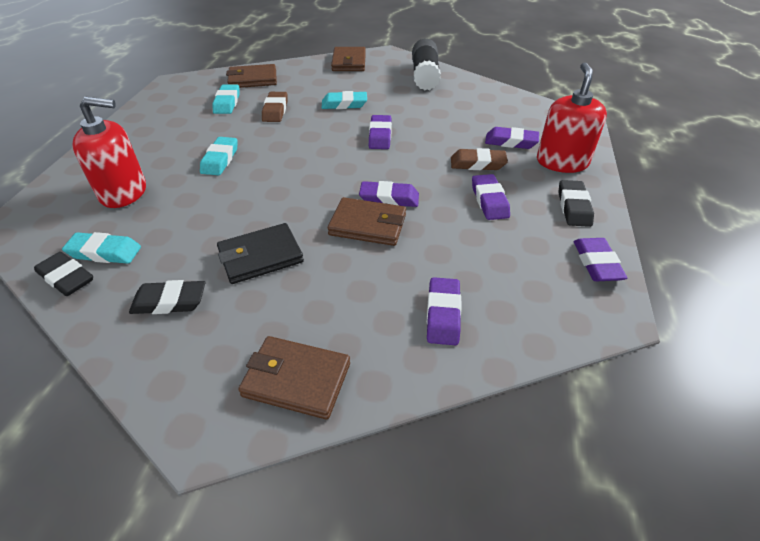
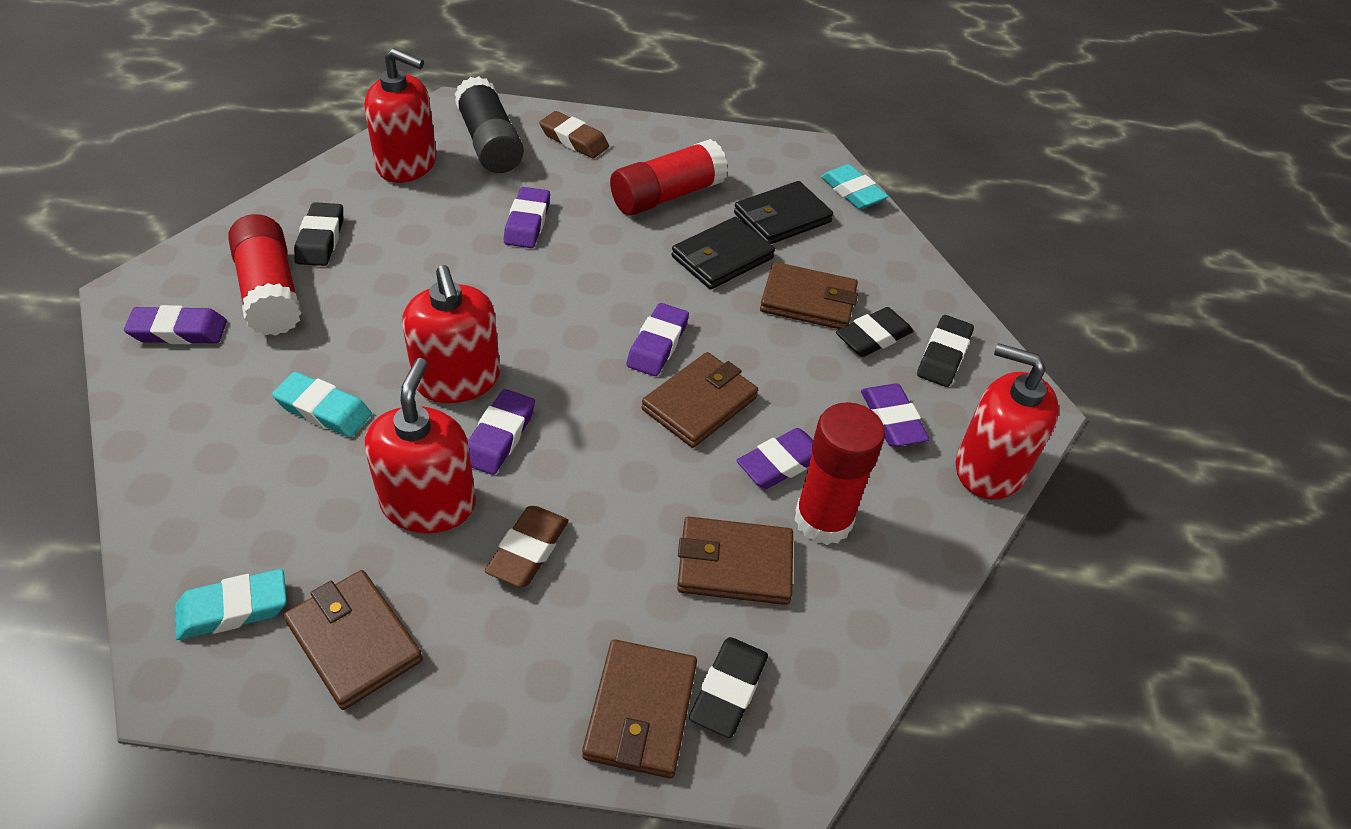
black eraser: 3 -> 4
black wallet: 1 -> 2
brown wallet: 4 -> 5
red glue stick: 0 -> 3
red soap dispenser: 2 -> 4
turquoise eraser: 4 -> 3

